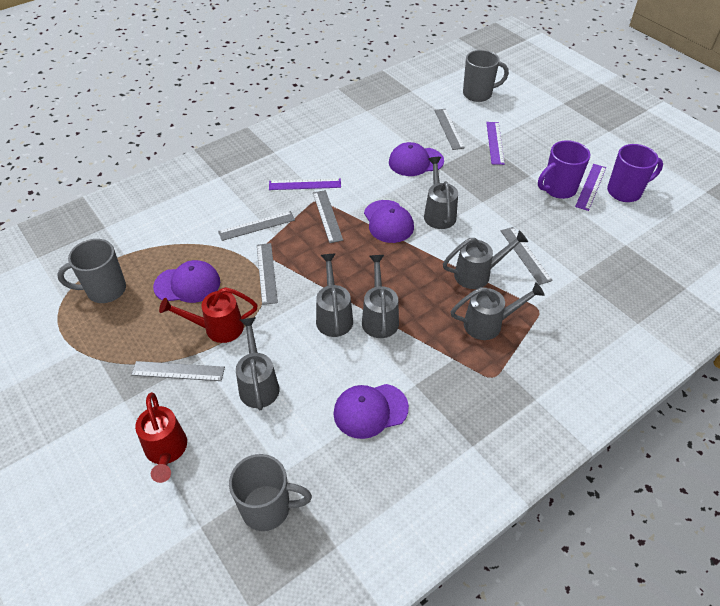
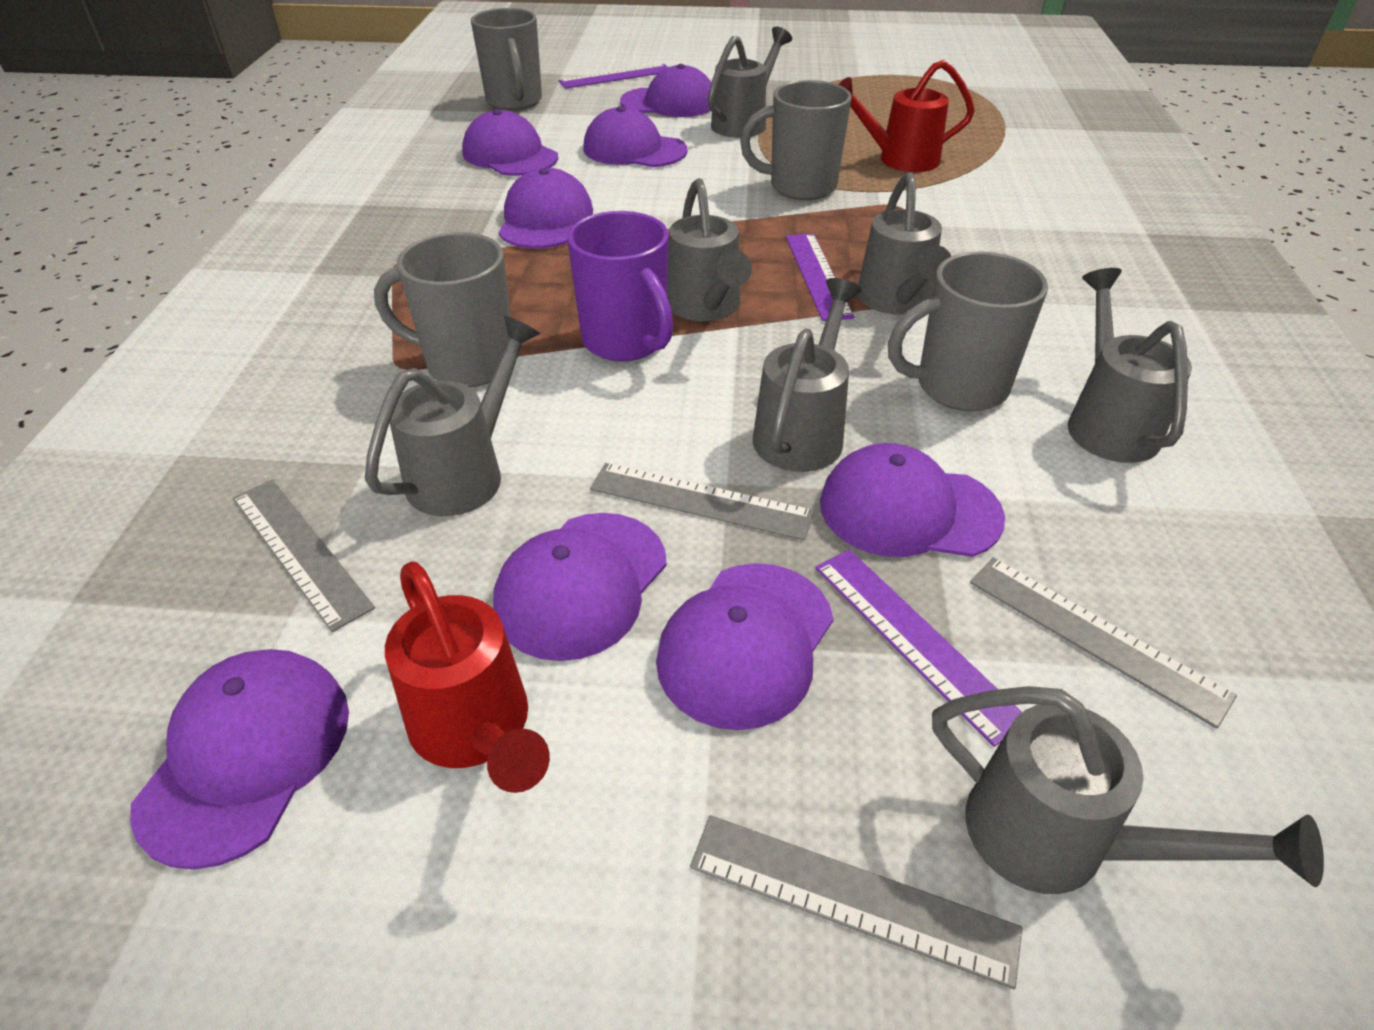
grey mug: 3 -> 4
grey ruler: 6 -> 4
grey watering can: 6 -> 7
purple cap: 4 -> 8
purple mug: 2 -> 1

